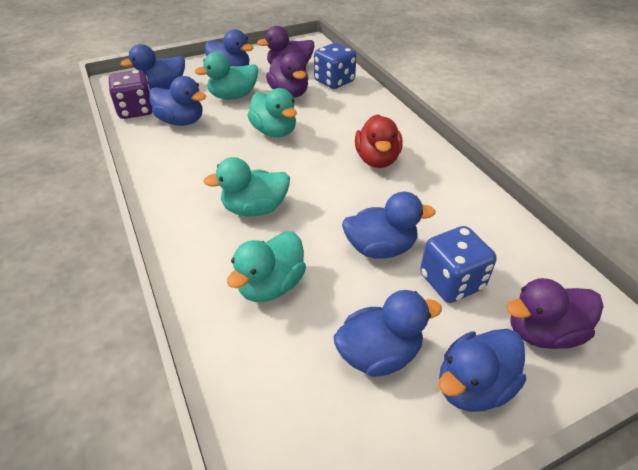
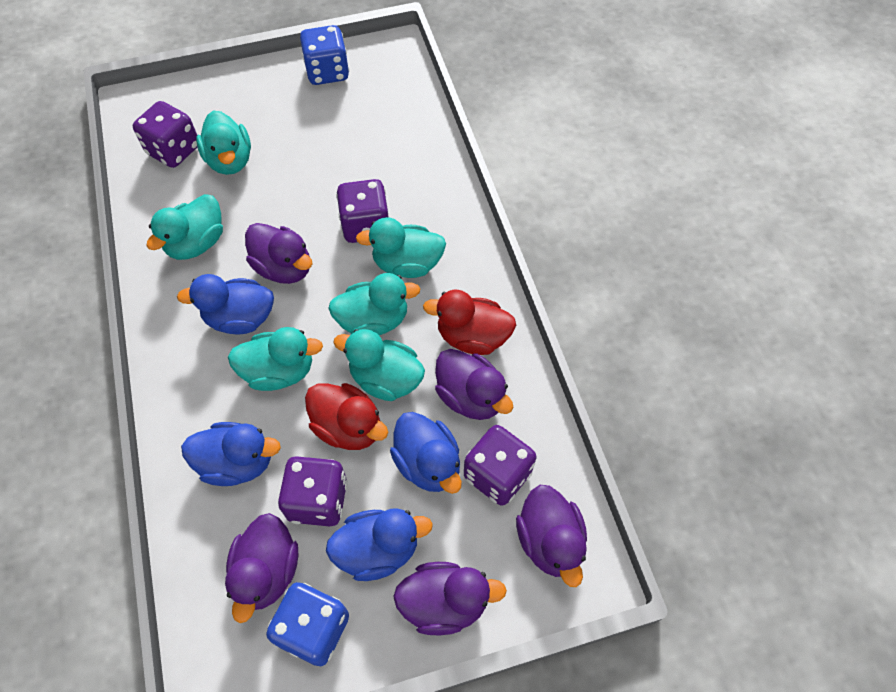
blue duck: 6 -> 4
purple dice: 1 -> 4
purple duck: 3 -> 5
red duck: 1 -> 2
turquoise duck: 4 -> 6

